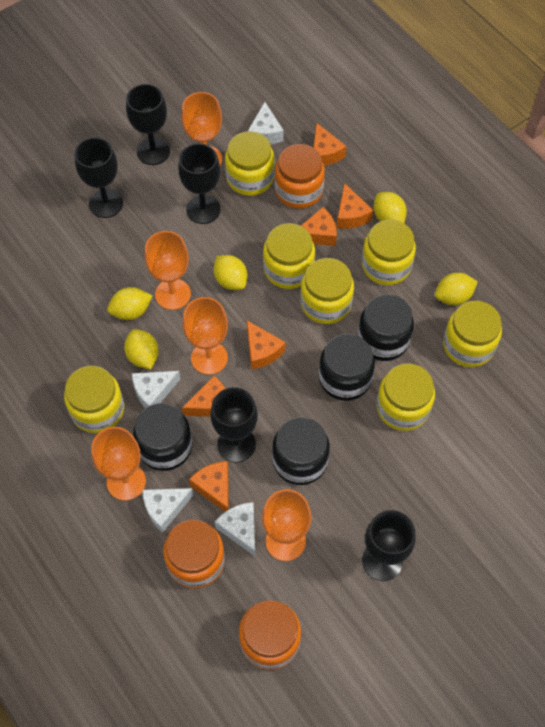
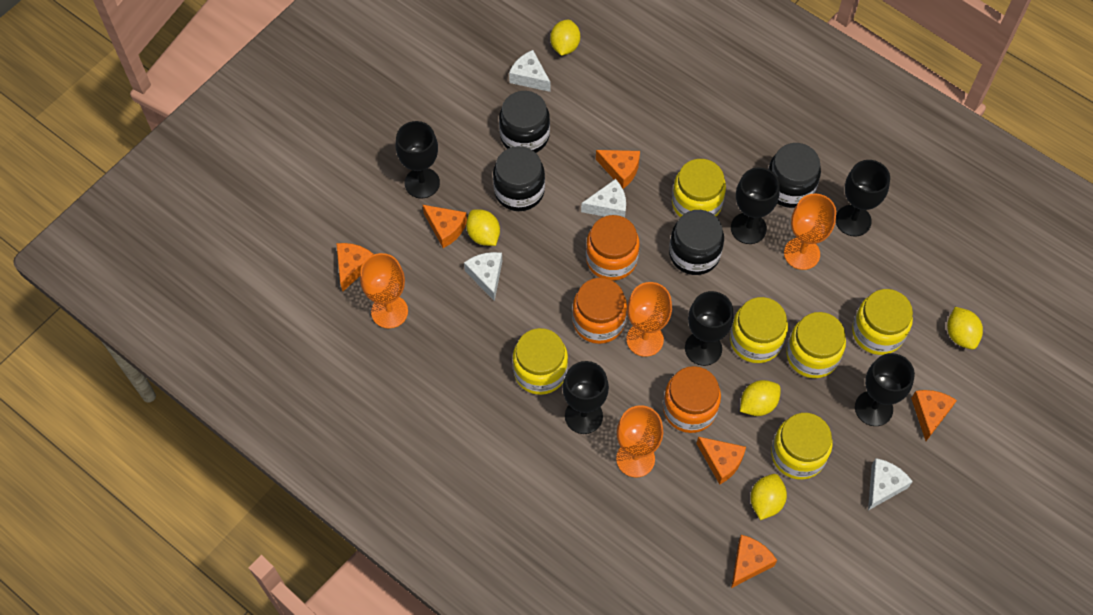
black goblet: 5 -> 6
orange goblet: 5 -> 4
yellow jar: 7 -> 6

